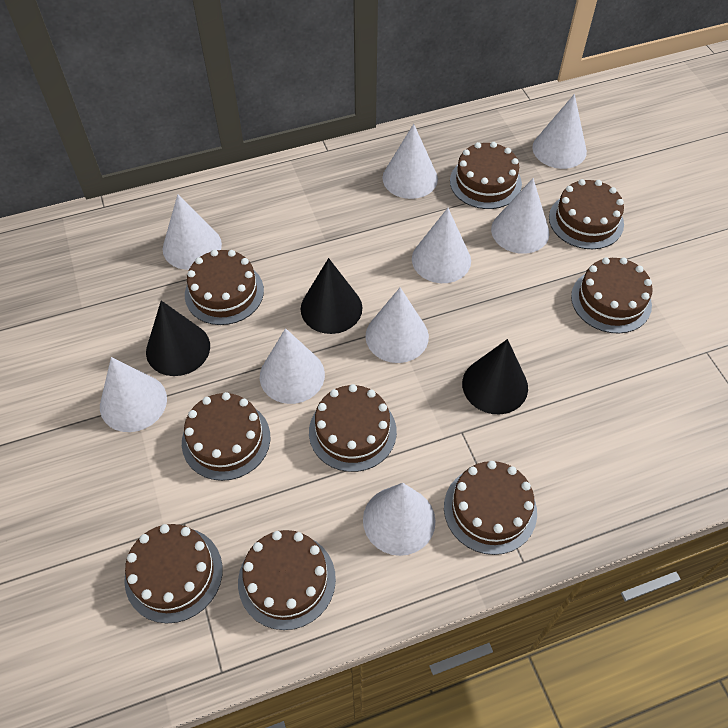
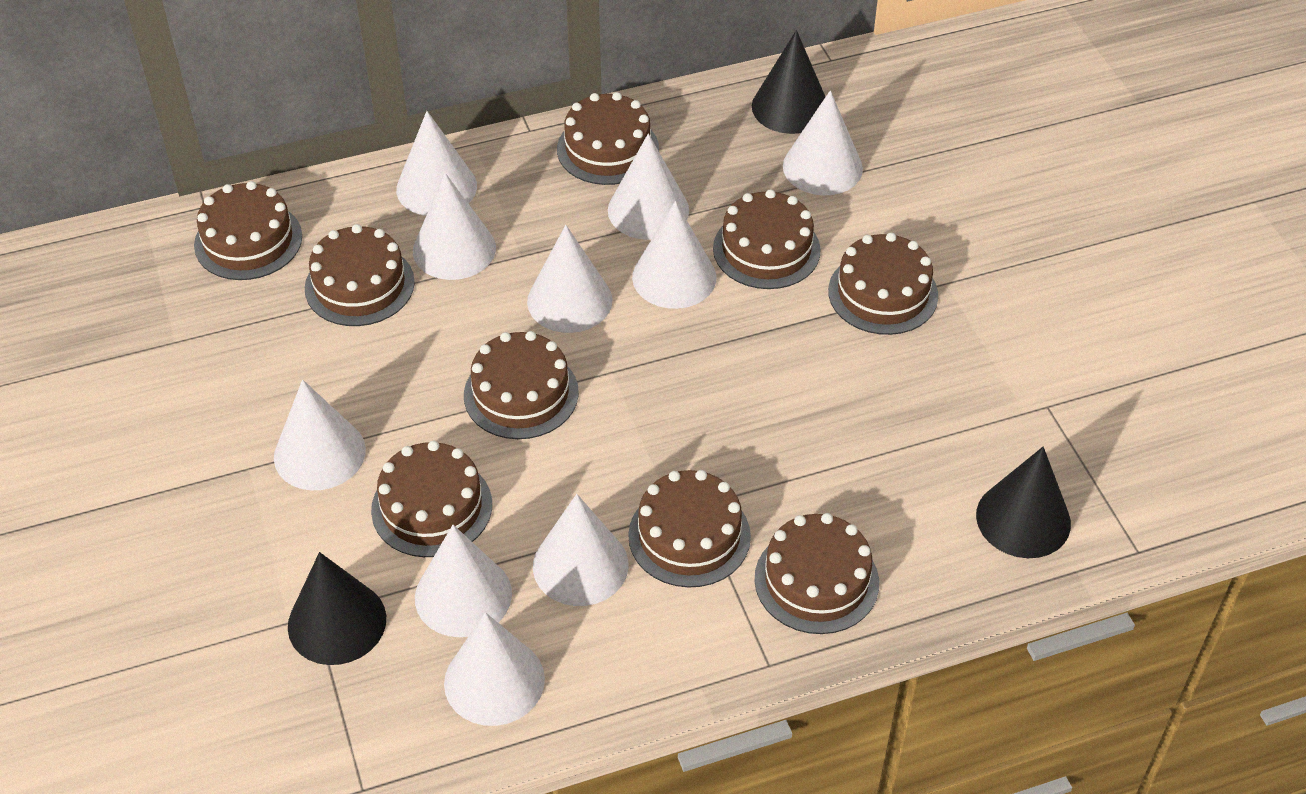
white cone: 9 -> 10

